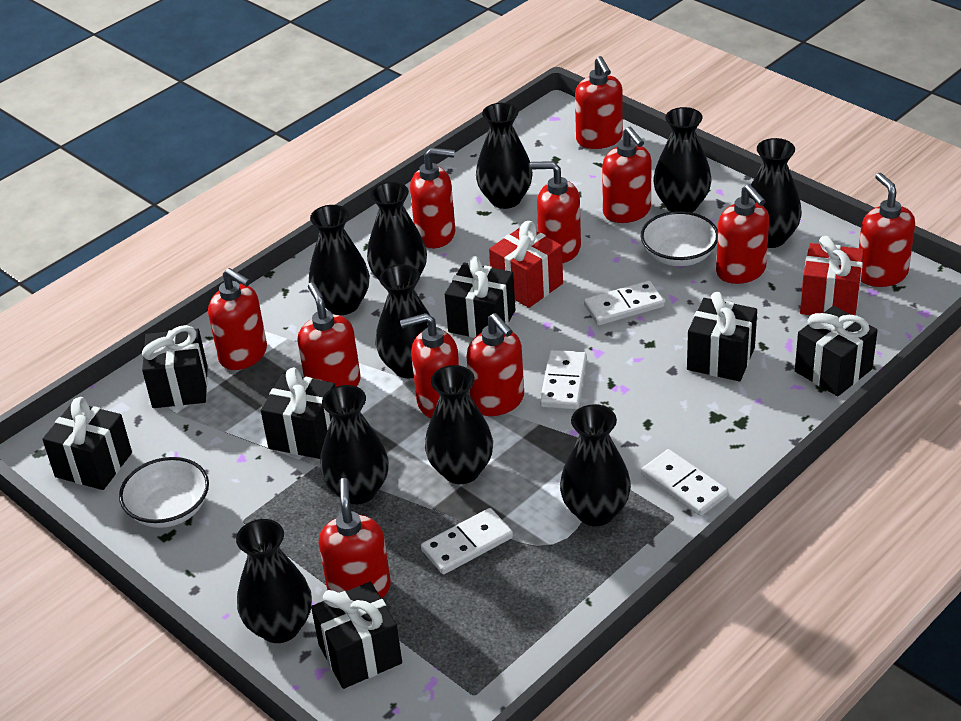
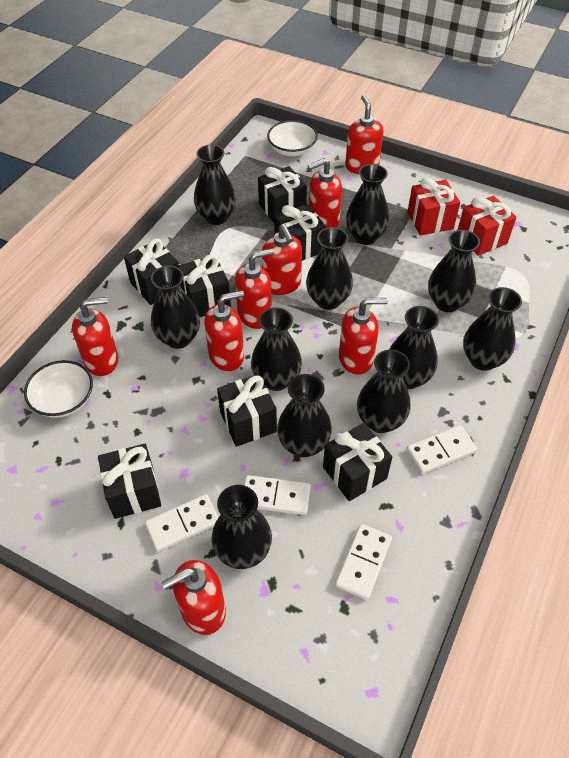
black vase: 10 -> 11
red soap dispenser: 11 -> 8

